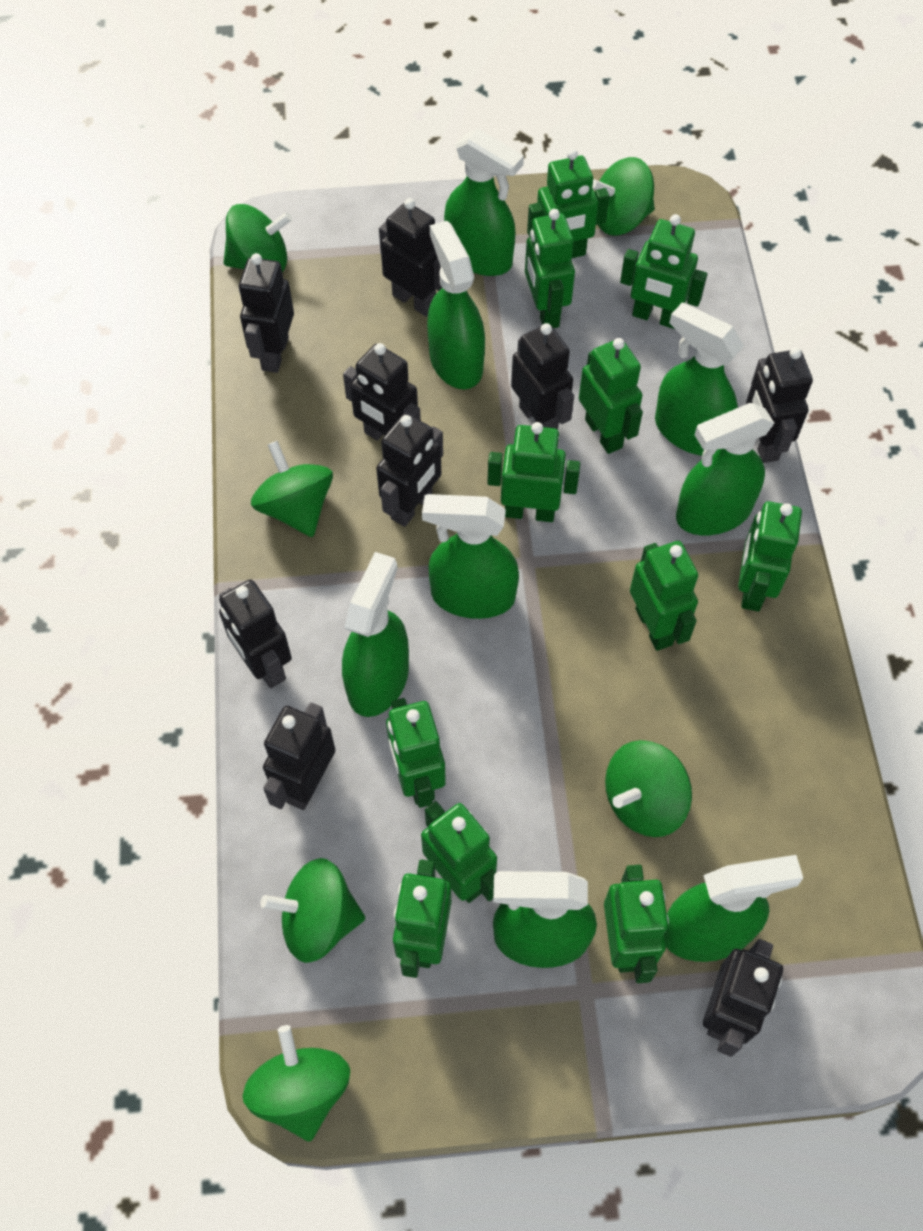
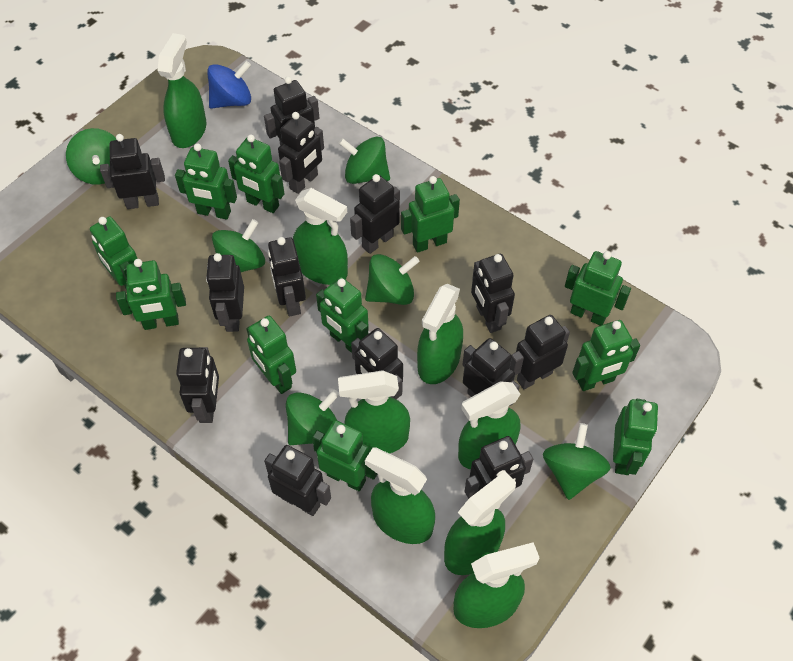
black robot: 9 -> 13
blue spinning top: 0 -> 1

